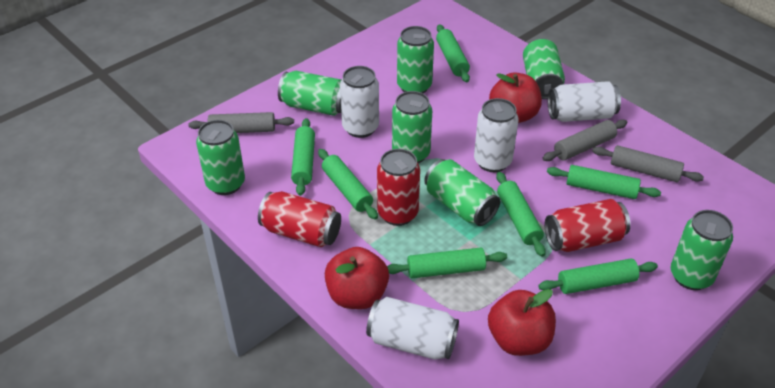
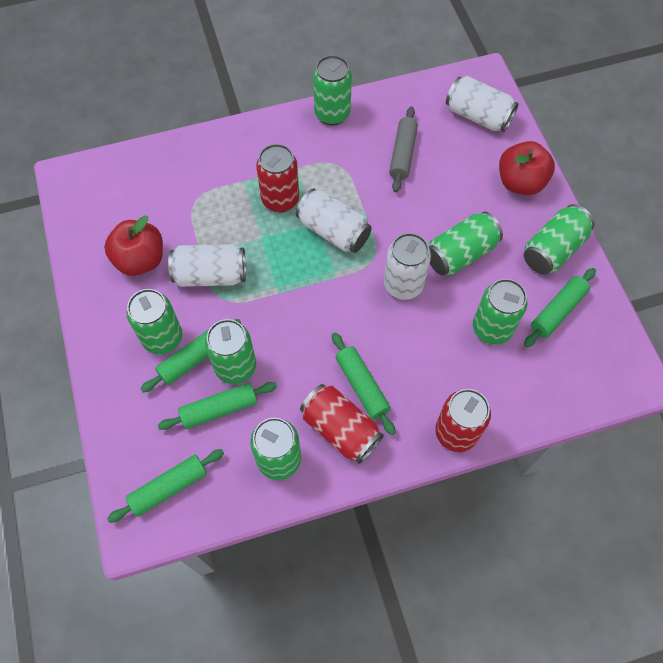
green rolling pin: 7 -> 5
grey rolling pin: 3 -> 1
red apple: 3 -> 2

